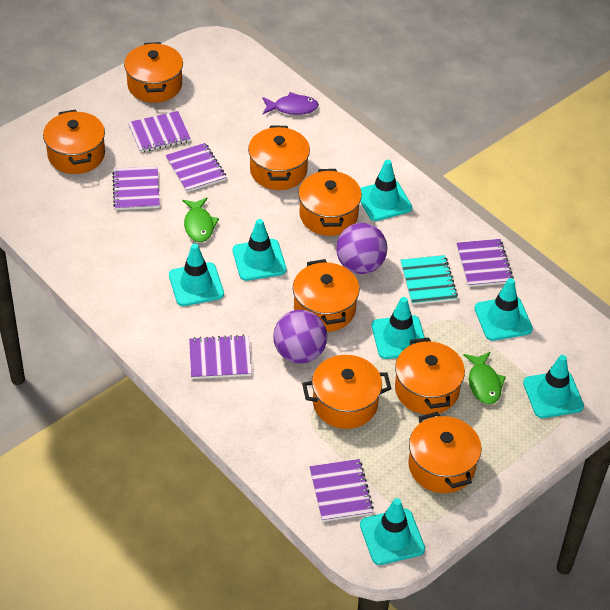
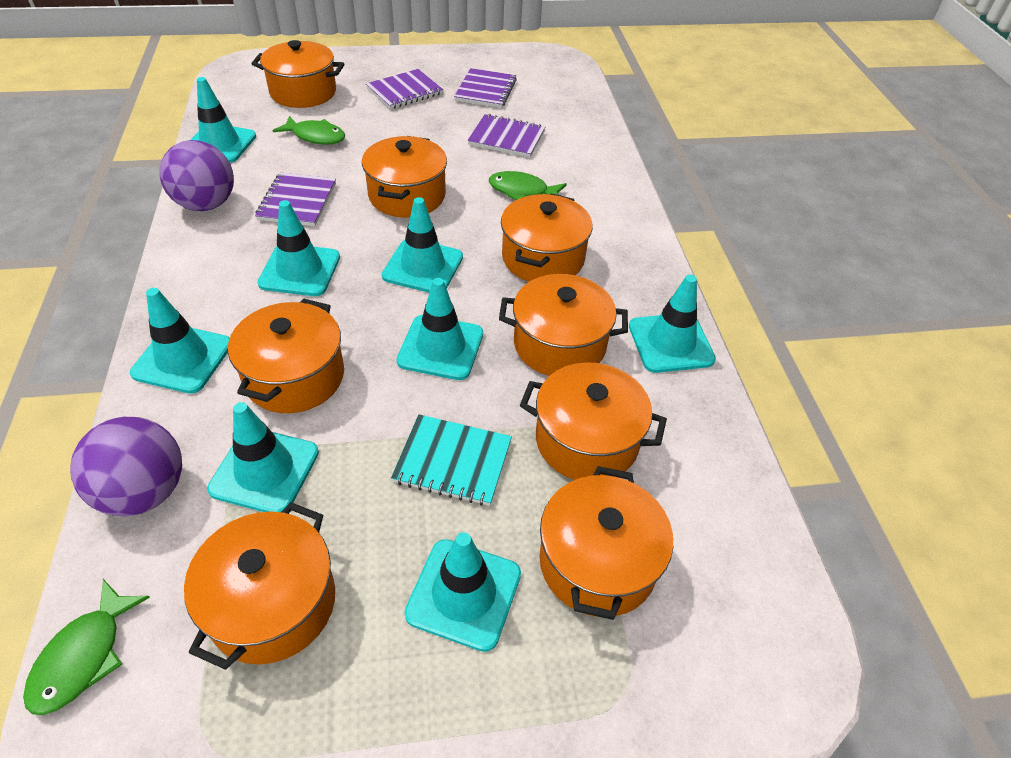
green fish: 2 -> 3
purple fish: 1 -> 0
purple notebook: 6 -> 4
turquoise traffic cone: 7 -> 8

